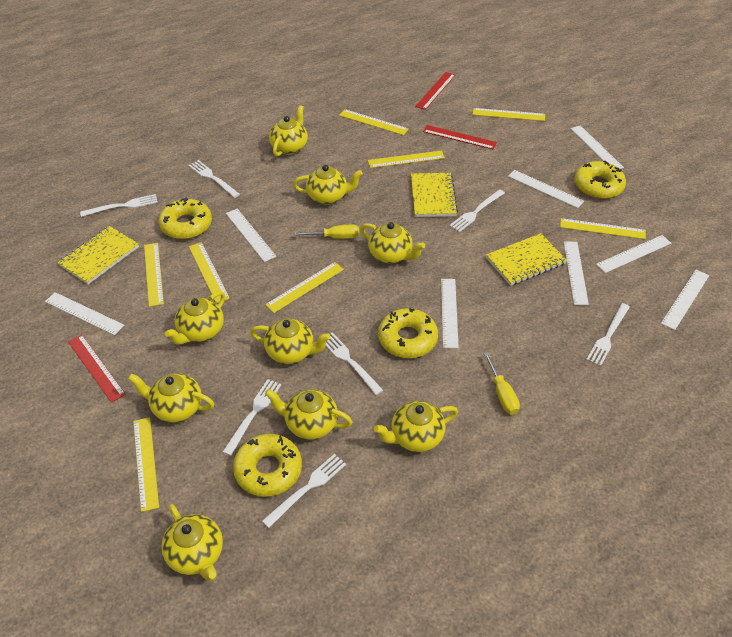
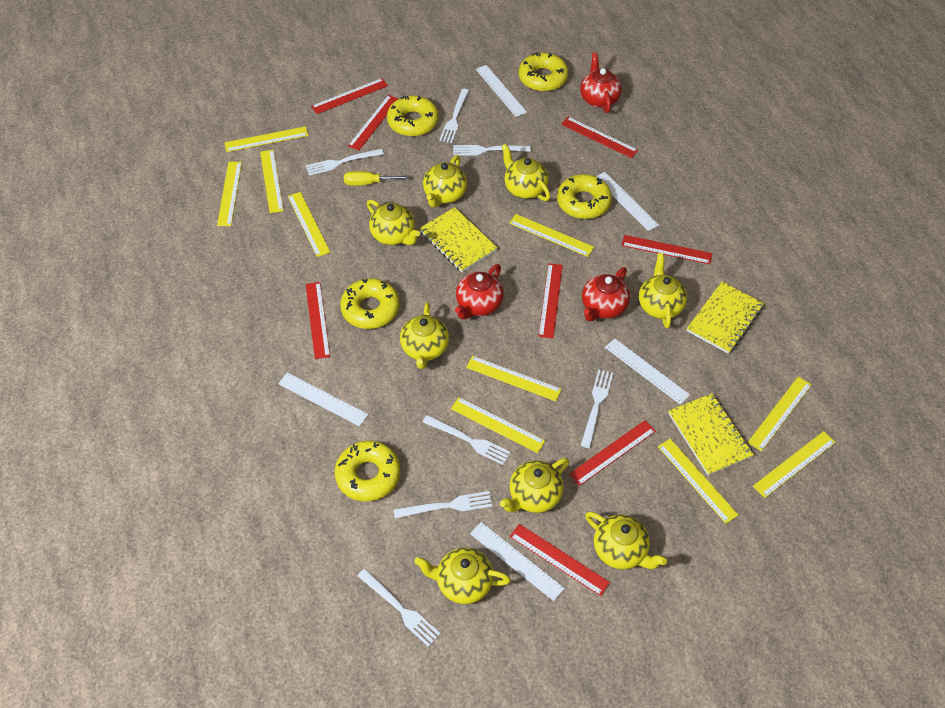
red ruler: 3 -> 8
red teapot: 0 -> 3
white ruler: 8 -> 5
yellow donut: 4 -> 5
yellow ruler: 8 -> 10
yellow screwdriver: 2 -> 1
yellow teapot: 9 -> 8

